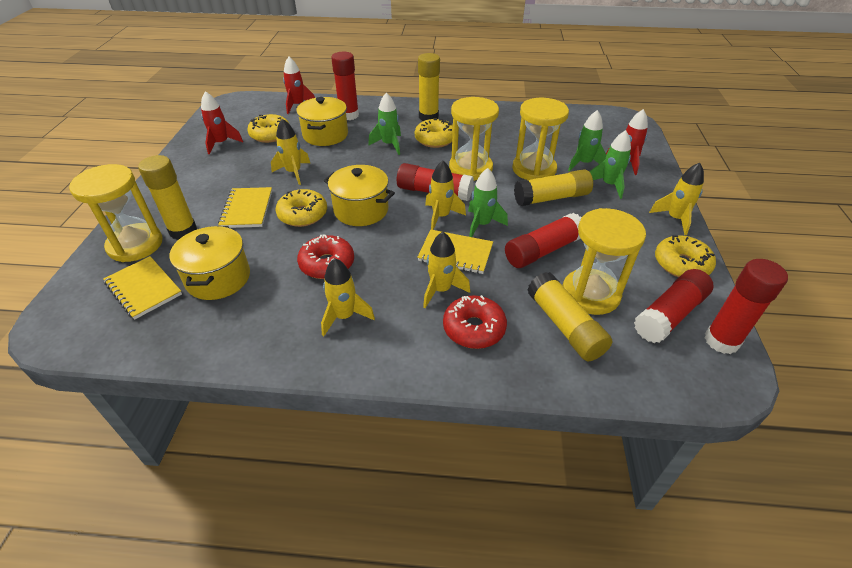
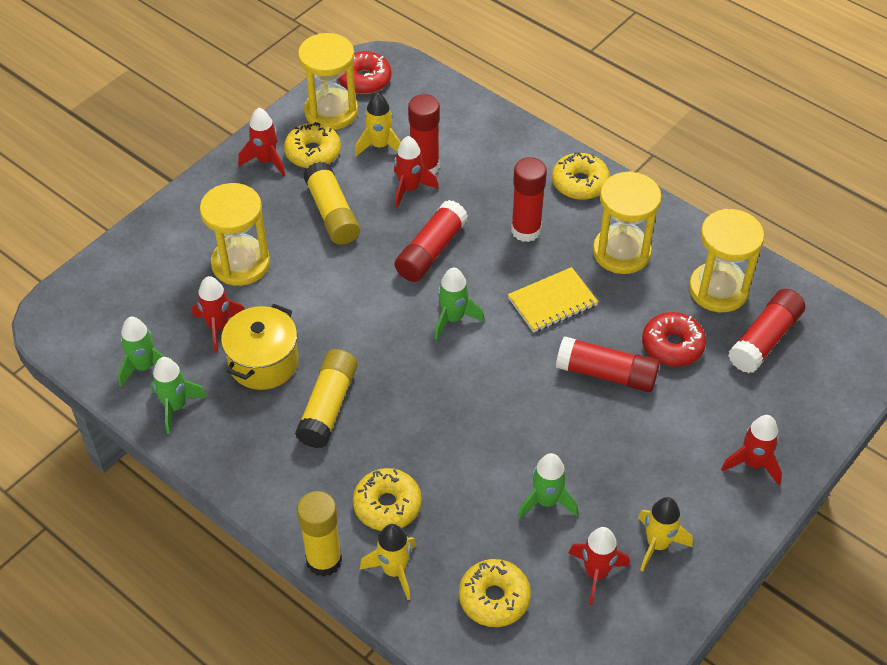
red rocket: 3 -> 5
yellow glue stick: 4 -> 3
yellow notebook: 3 -> 1
yellow pot: 3 -> 1
yellow rocket: 5 -> 3

